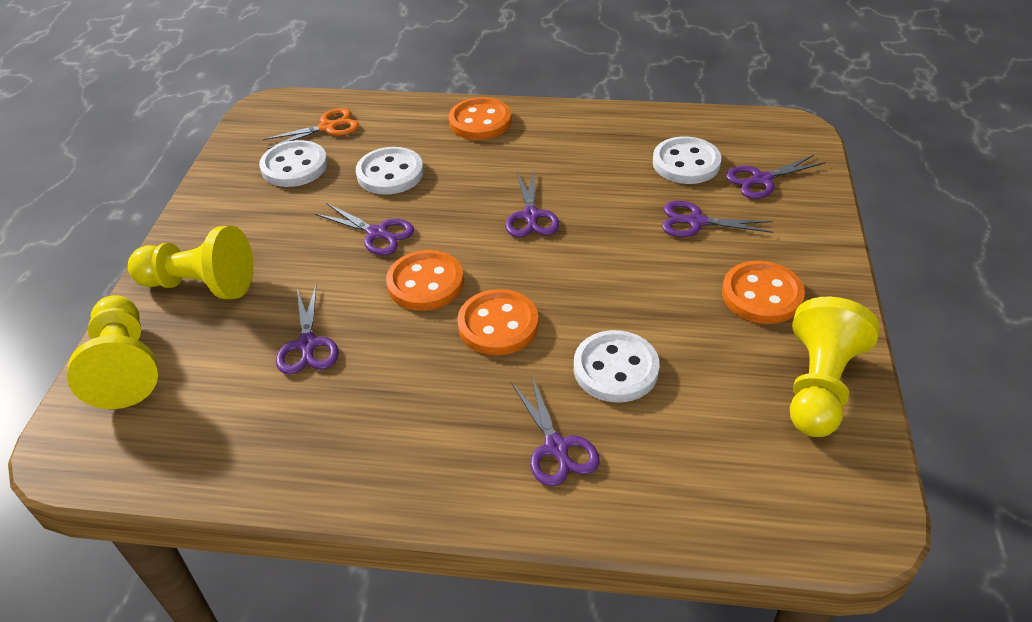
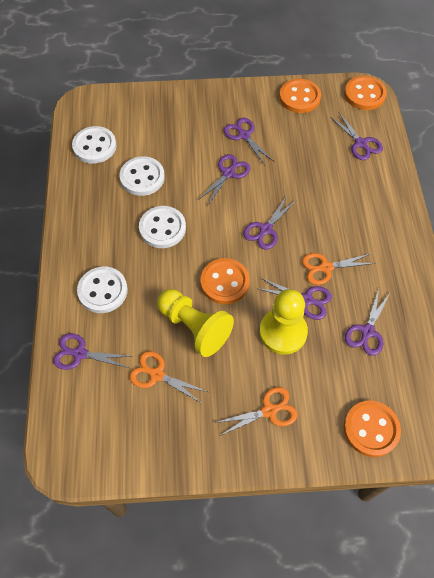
orange scissors: 1 -> 3
purple scissors: 6 -> 7
yellow pawn: 3 -> 2

